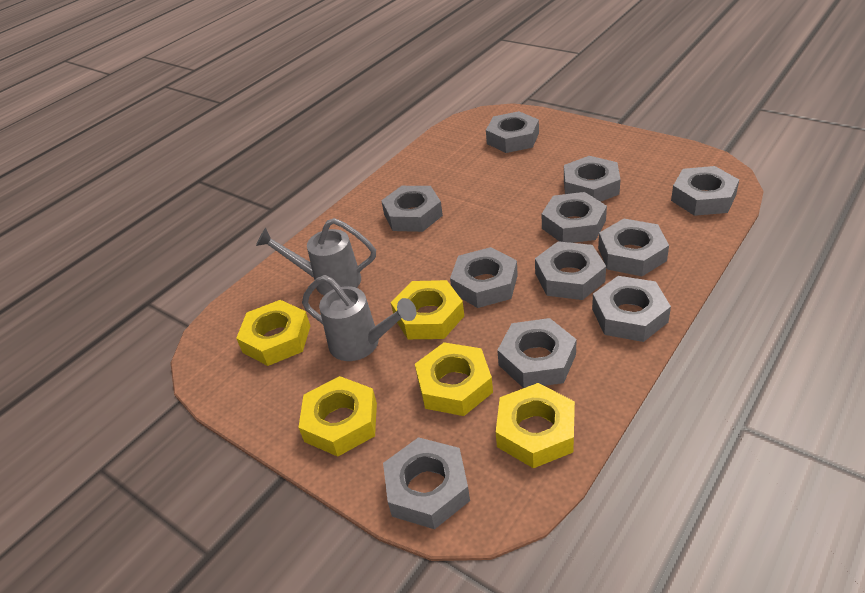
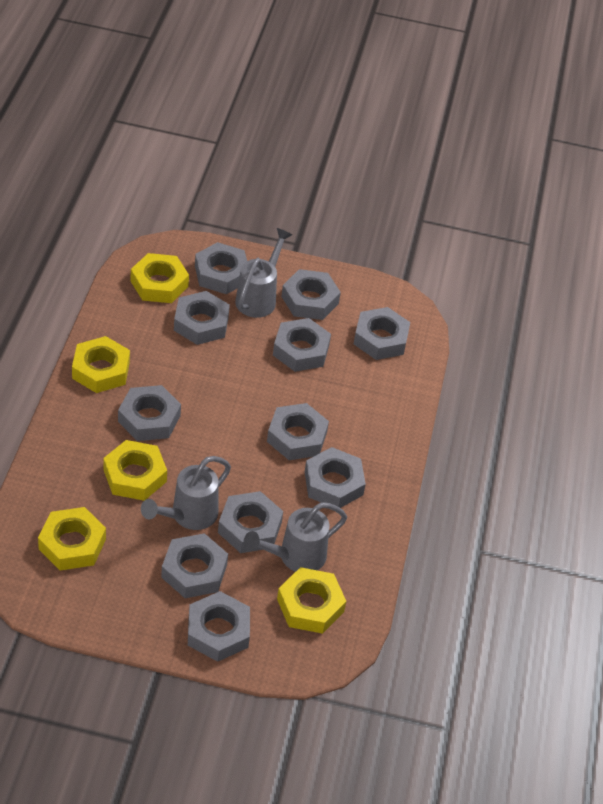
grey watering can: 2 -> 3

